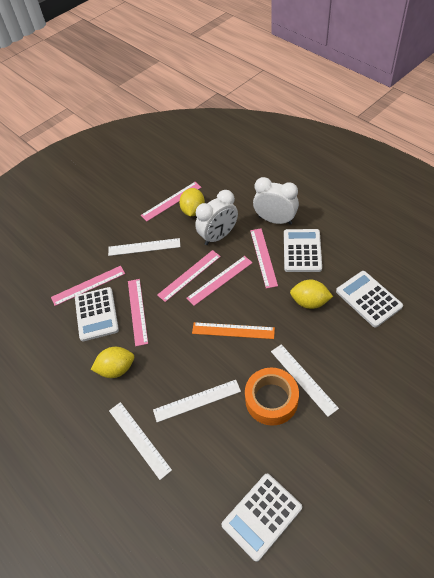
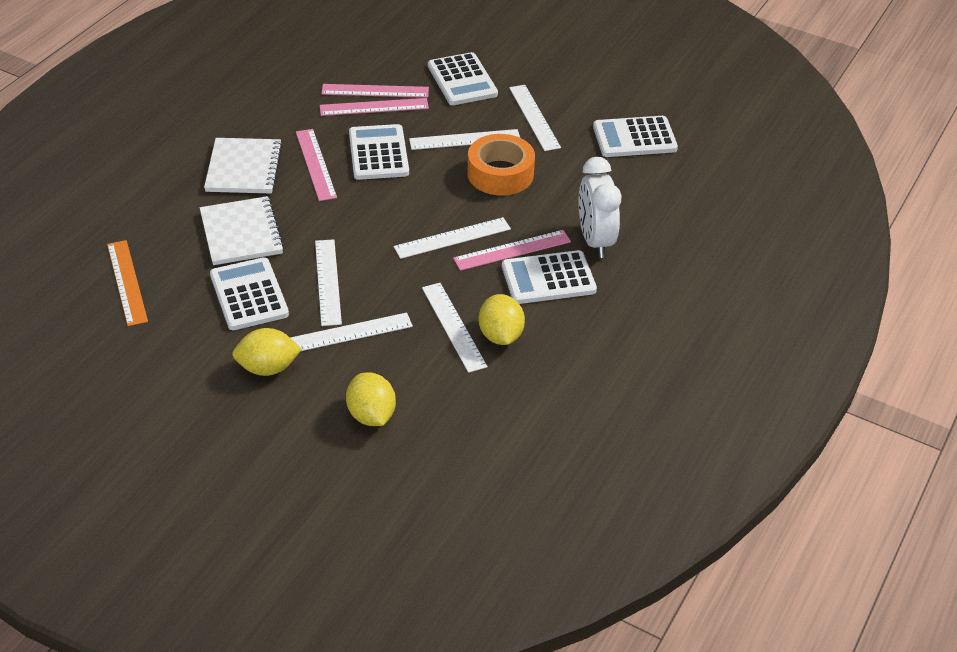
pink ruler: 6 -> 4
white calculator: 4 -> 5
white clock: 2 -> 1
white notebook: 0 -> 2
white ruler: 4 -> 6

